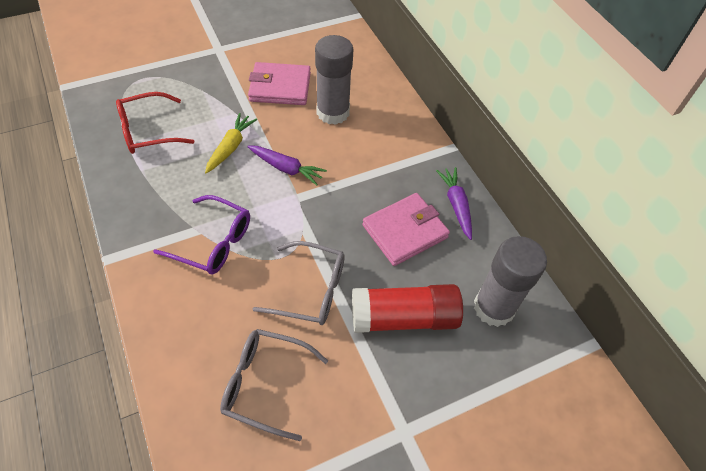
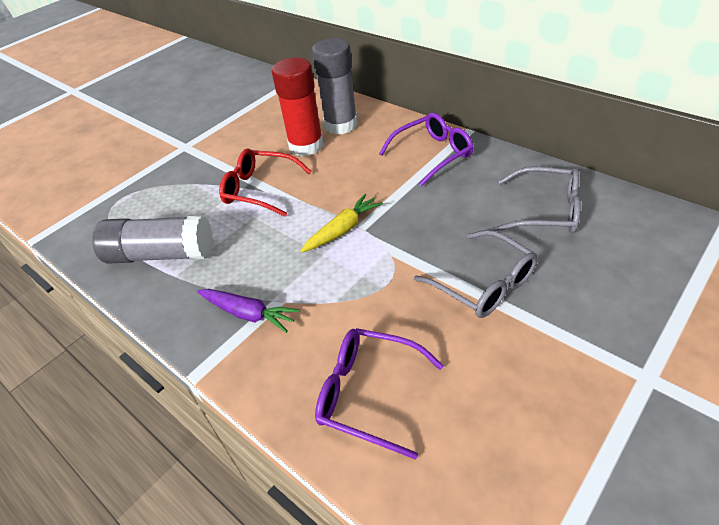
pink wallet: 2 -> 0
purple carrot: 2 -> 1
purple glasses: 1 -> 2

